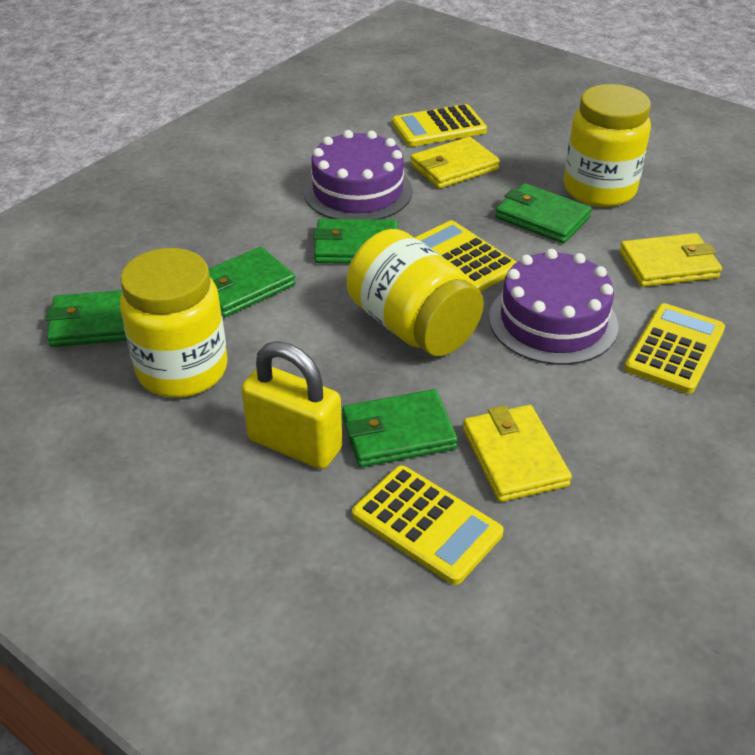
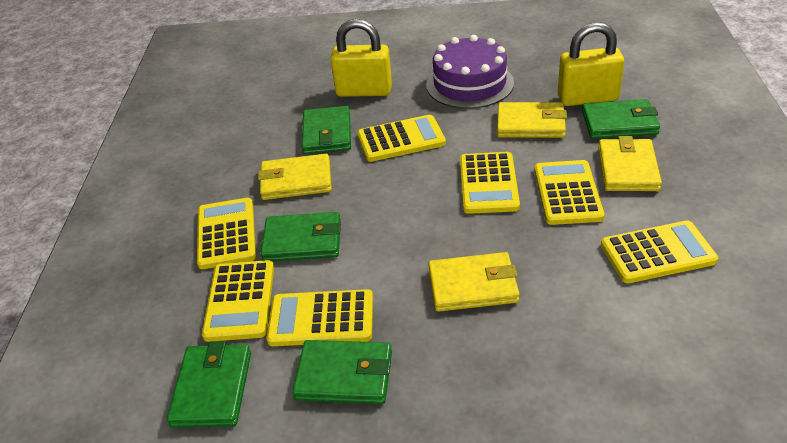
purple cake: 2 -> 1
yellow calculator: 4 -> 7
yellow jar: 3 -> 0
yellow padlock: 1 -> 2
yellow wallet: 3 -> 4

